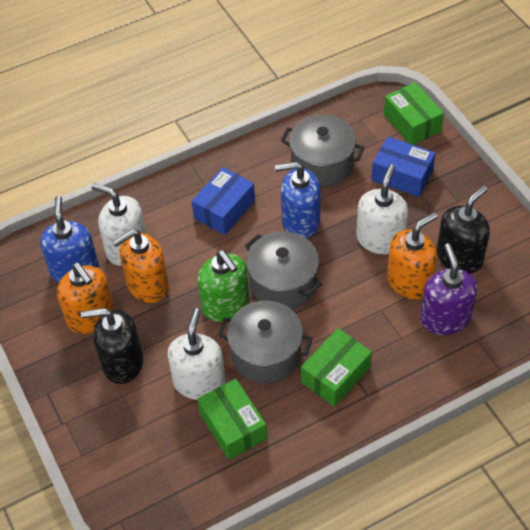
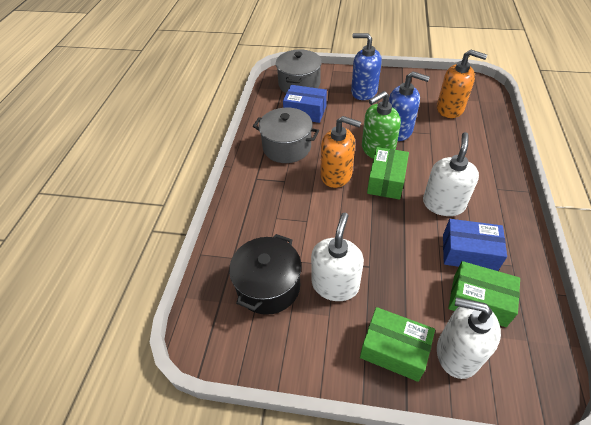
black pot: 0 -> 1
black soap dispenser: 2 -> 0
grey pot: 3 -> 2
orange soap dispenser: 3 -> 2
purple soap dispenser: 1 -> 0

